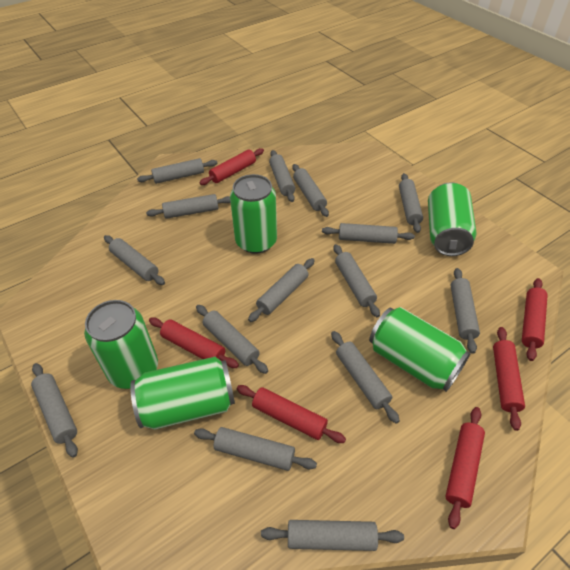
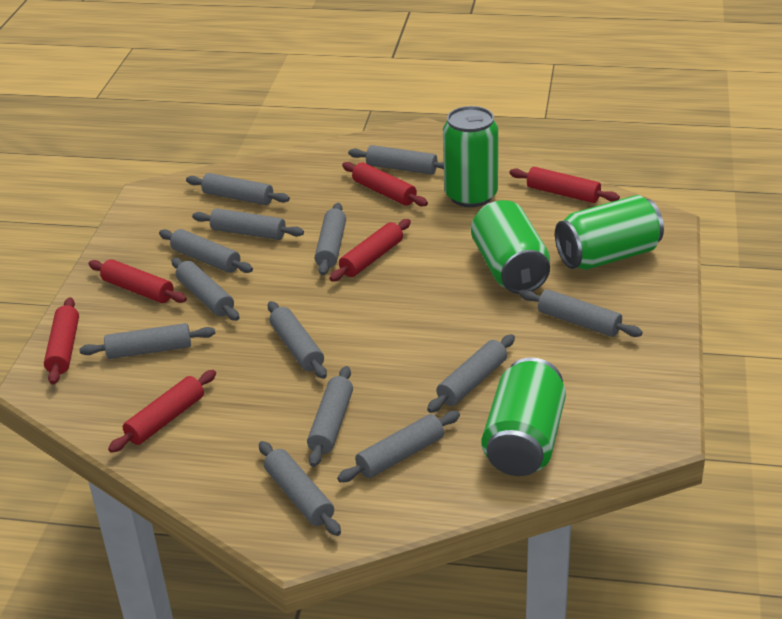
green can: 5 -> 4
grey rolling pin: 15 -> 13

